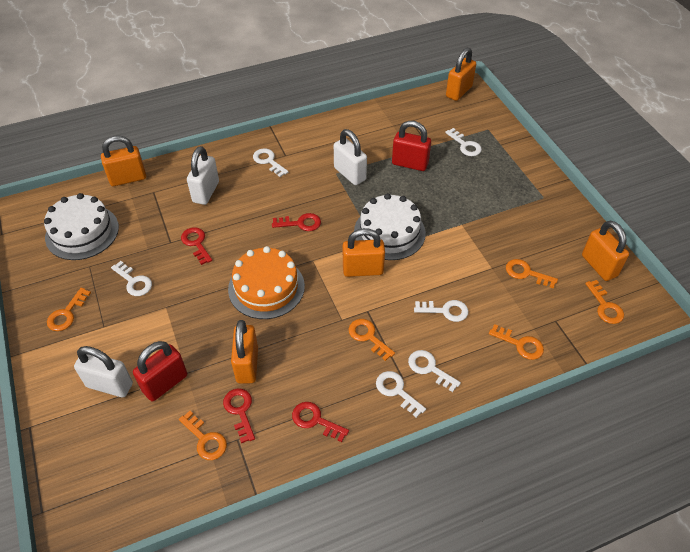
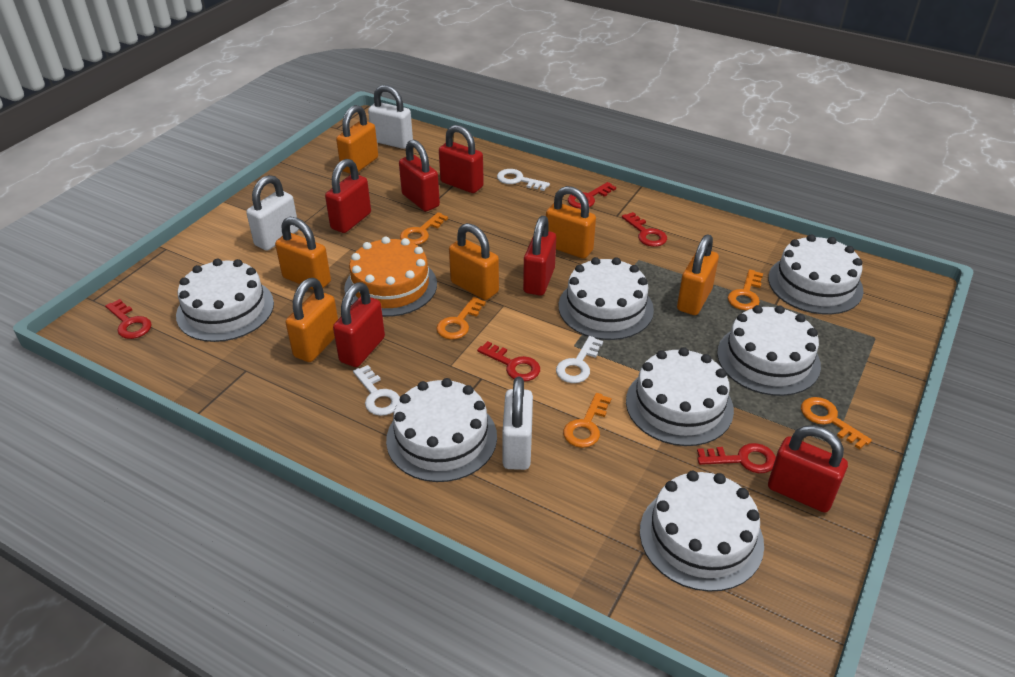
orange key: 6 -> 5
orange padlock: 5 -> 6
red key: 4 -> 5
red padlock: 2 -> 6
white cake: 2 -> 7
white key: 6 -> 3

